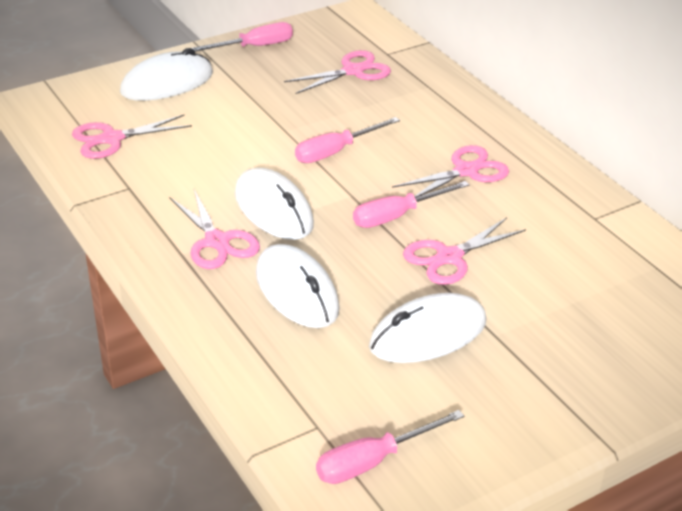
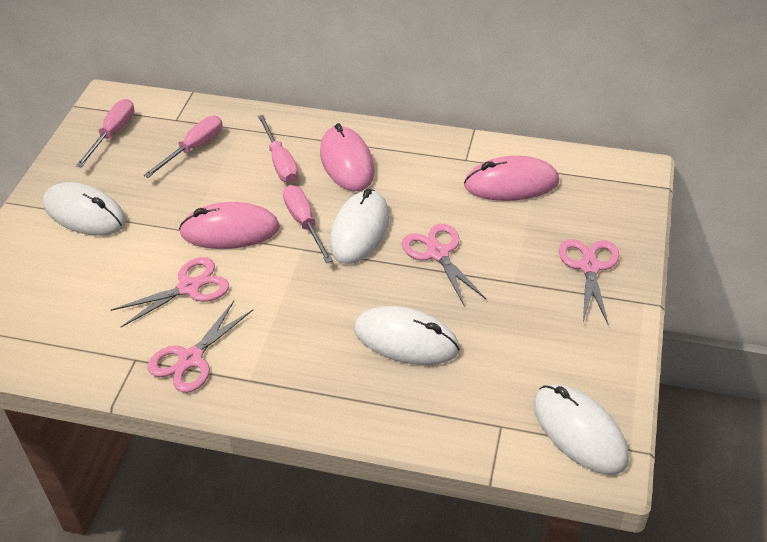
pink mouse: 0 -> 3
pink scissors: 5 -> 4

